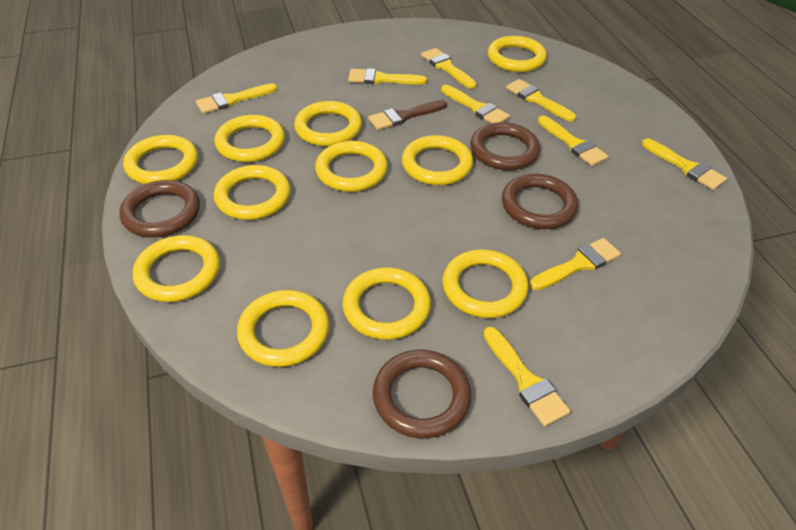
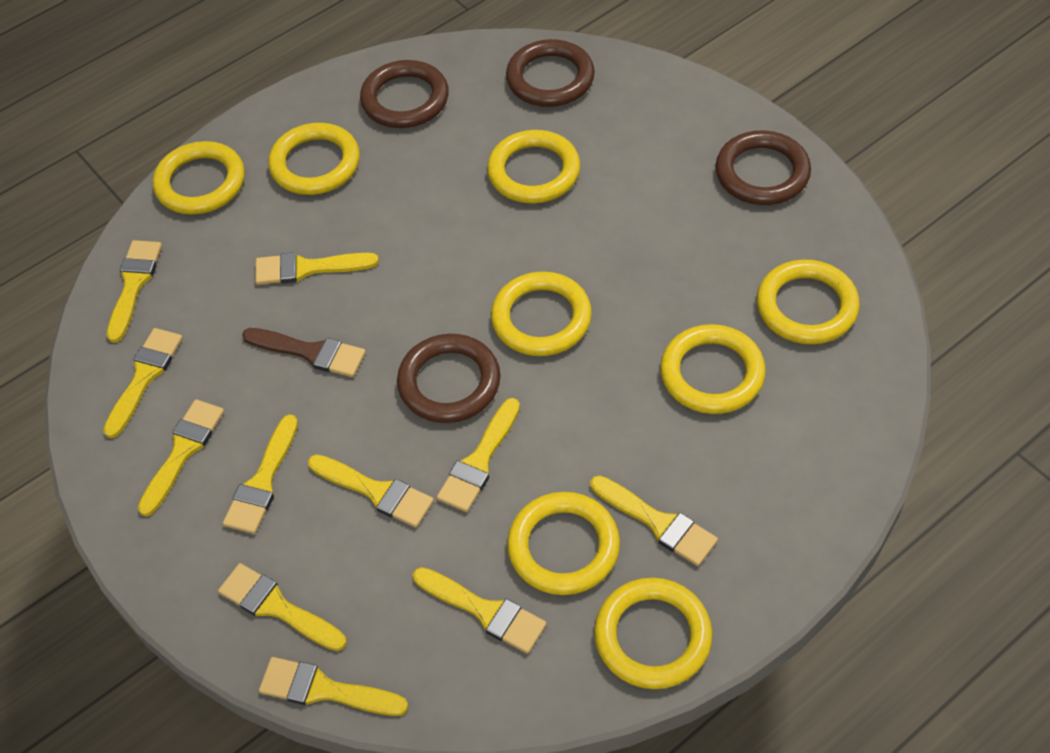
yellow brush: 9 -> 11
yellow ring: 11 -> 8

